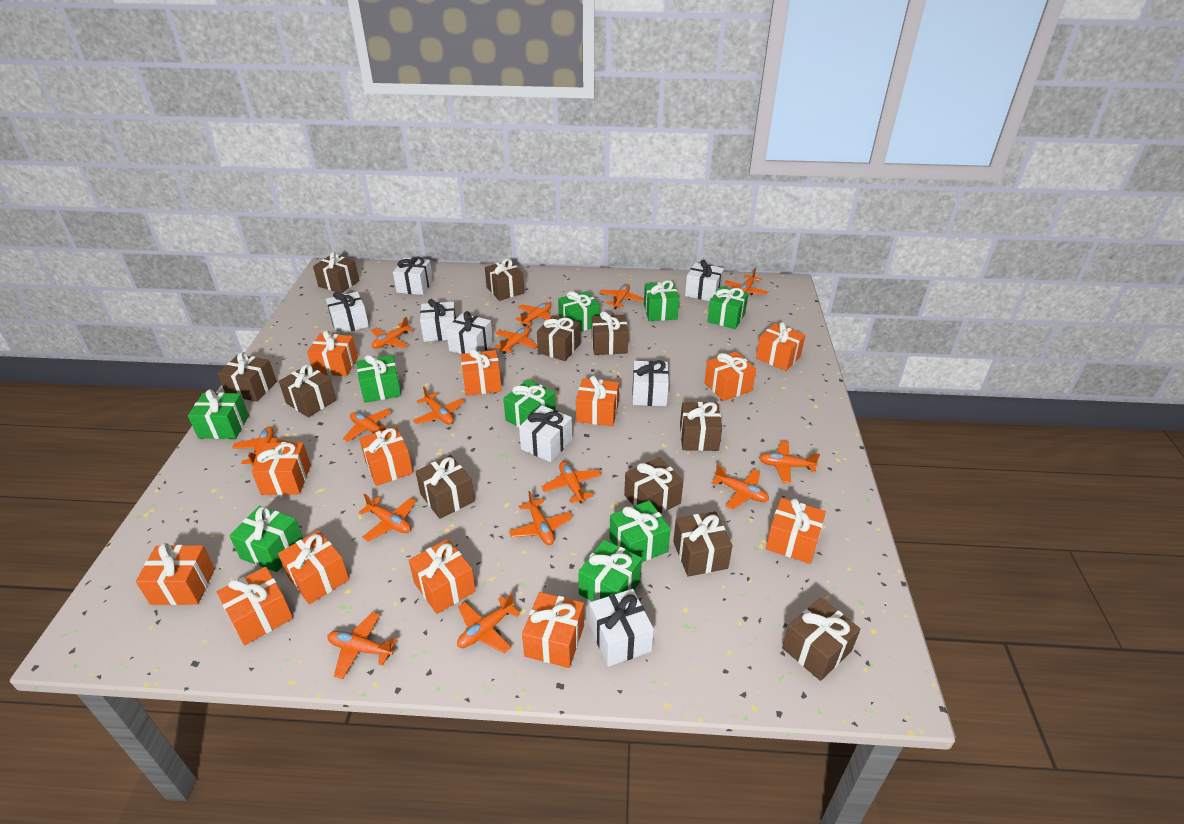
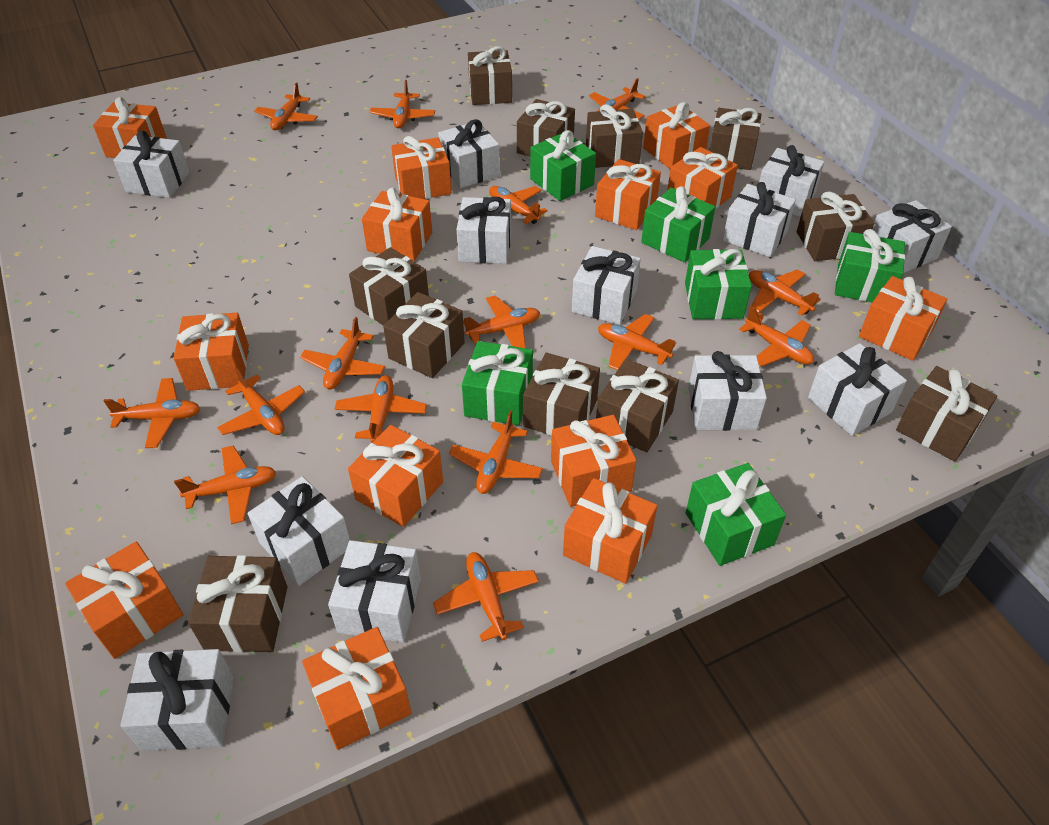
green gift: 9 -> 6
white gift: 8 -> 12

